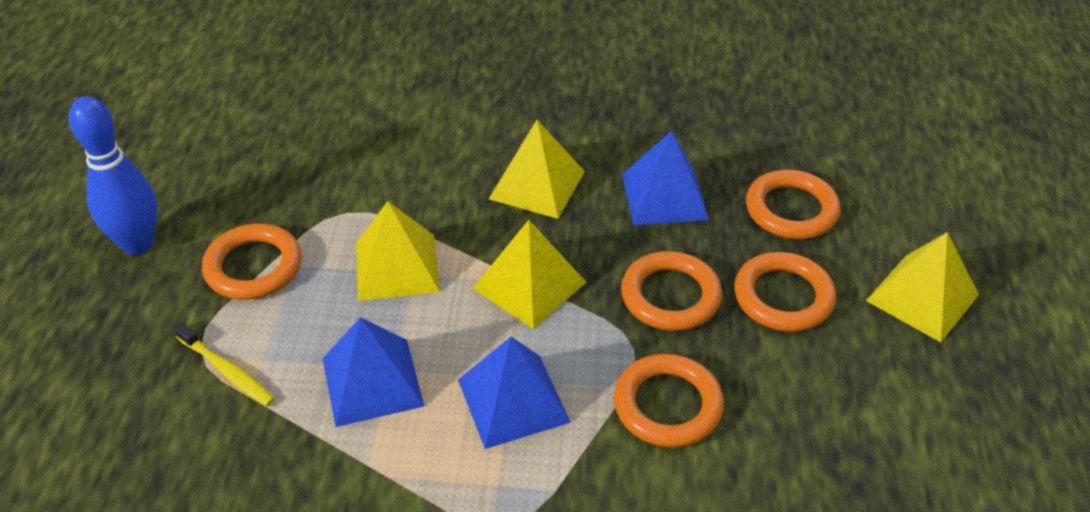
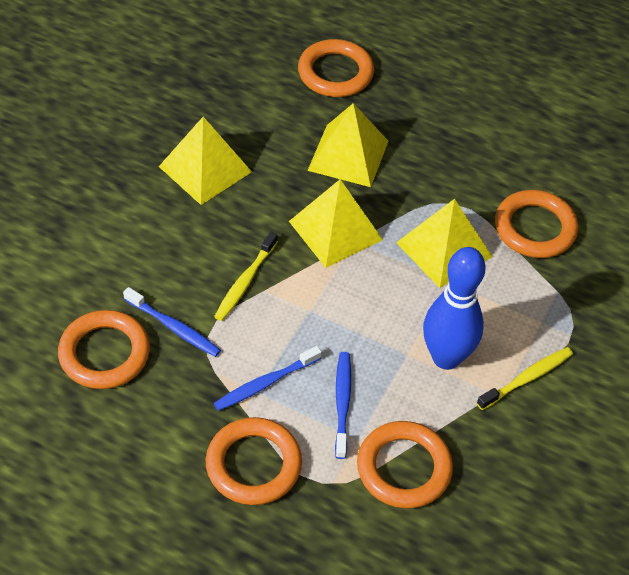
blue pyramid: 3 -> 0
blue toothbrush: 0 -> 3
yellow toothbrush: 1 -> 2

